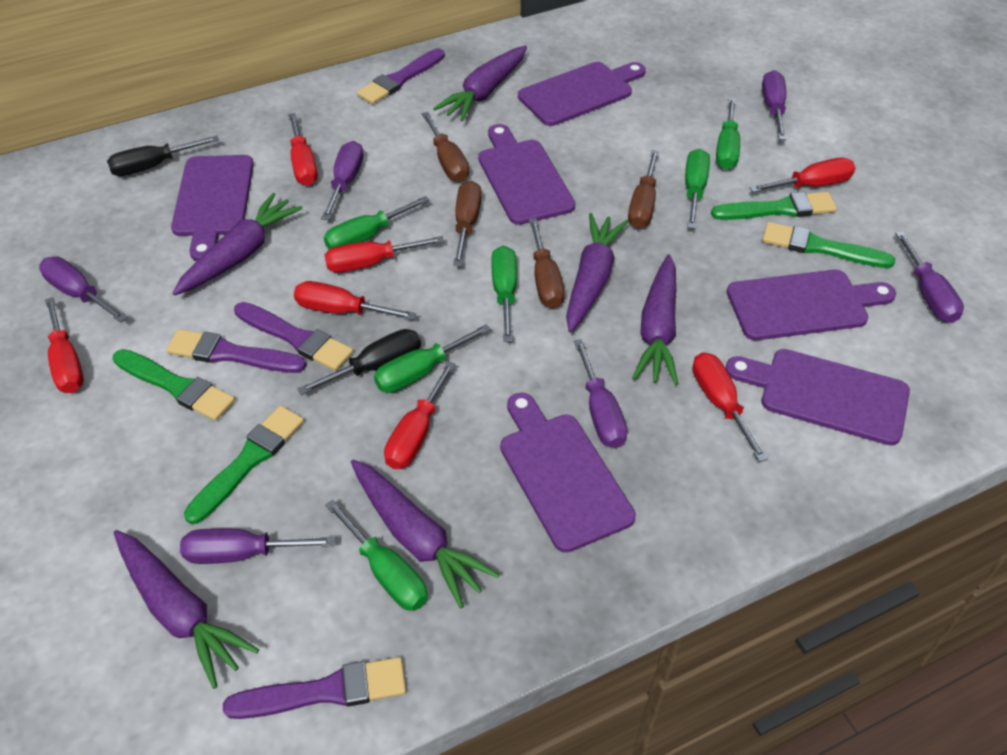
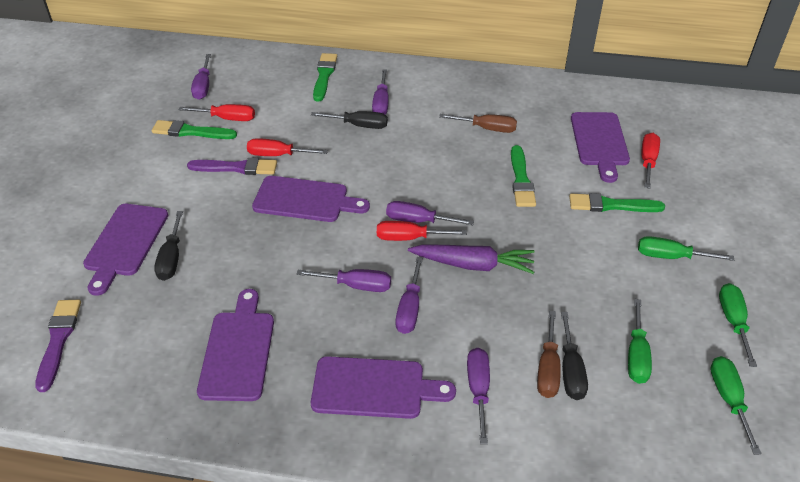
black screwdriver: 2 -> 3
brown screwdriver: 4 -> 2
green screwdriver: 6 -> 4
purple brush: 4 -> 2
purple carrot: 6 -> 1
purple cutting board: 6 -> 5
red screwdriver: 7 -> 4

